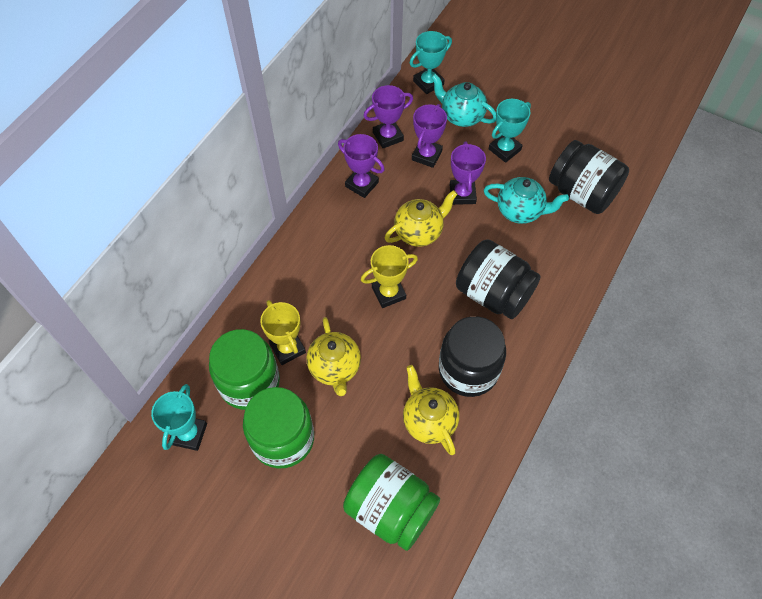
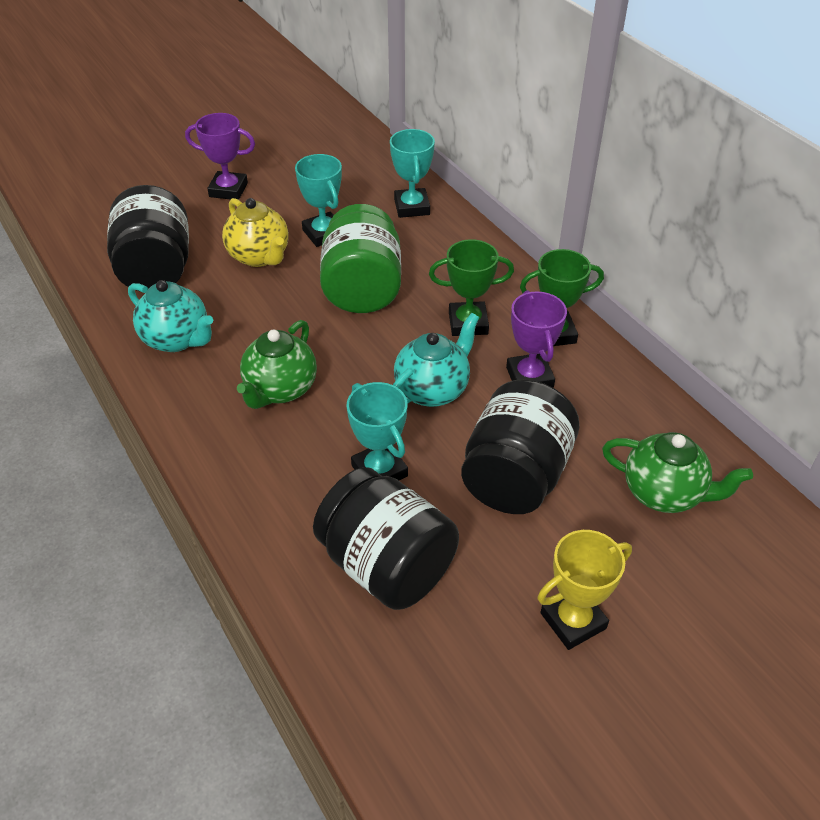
green jar: 3 -> 1
green teapot: 0 -> 2
green trophy: 0 -> 2
purple trophy: 4 -> 2
yellow teapot: 3 -> 1
yellow trophy: 2 -> 1

